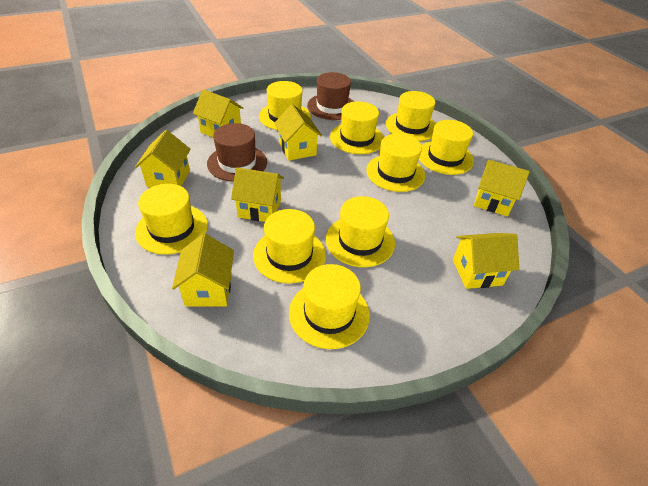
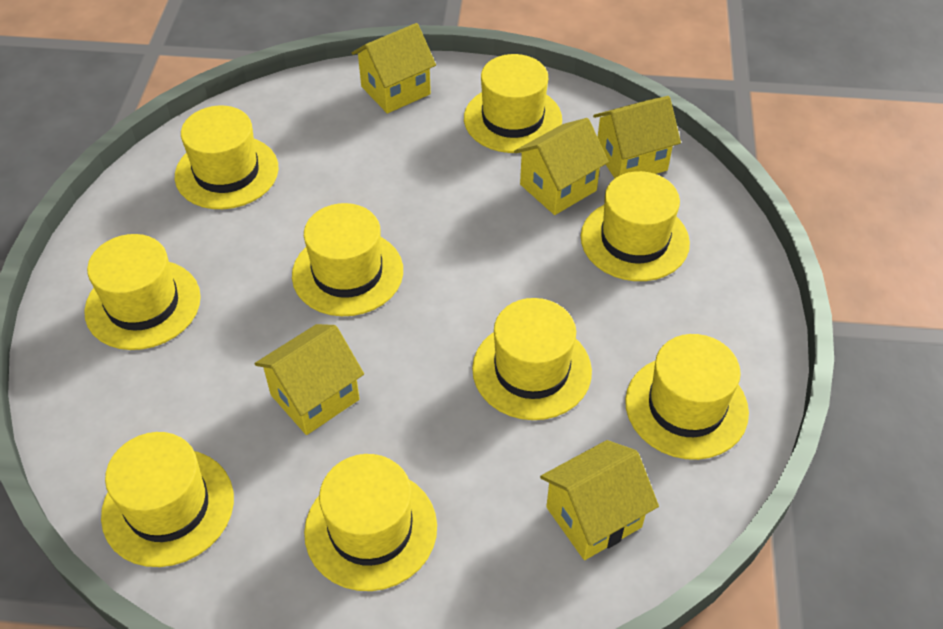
brown hat: 2 -> 0
yellow house: 7 -> 5

